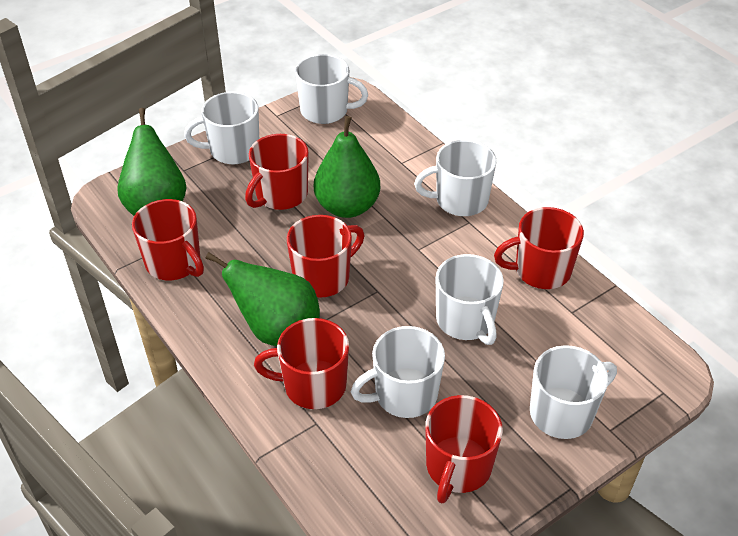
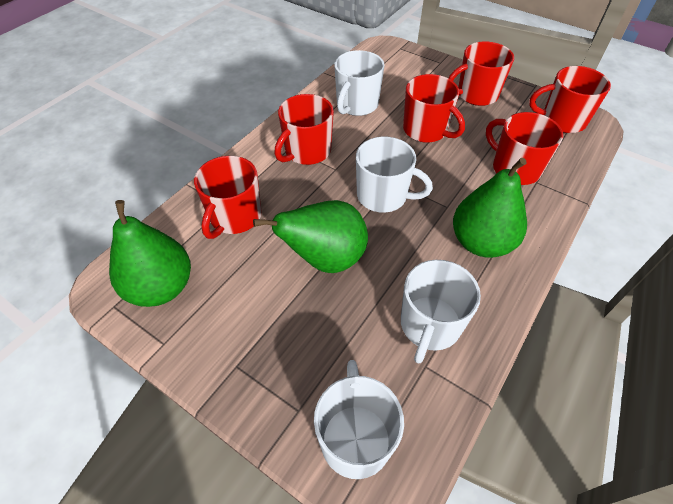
white mug: 6 -> 4

